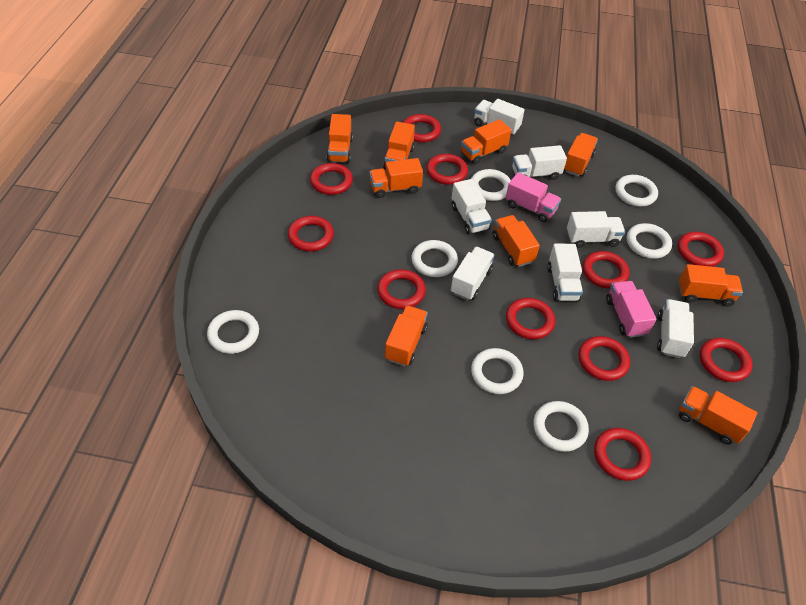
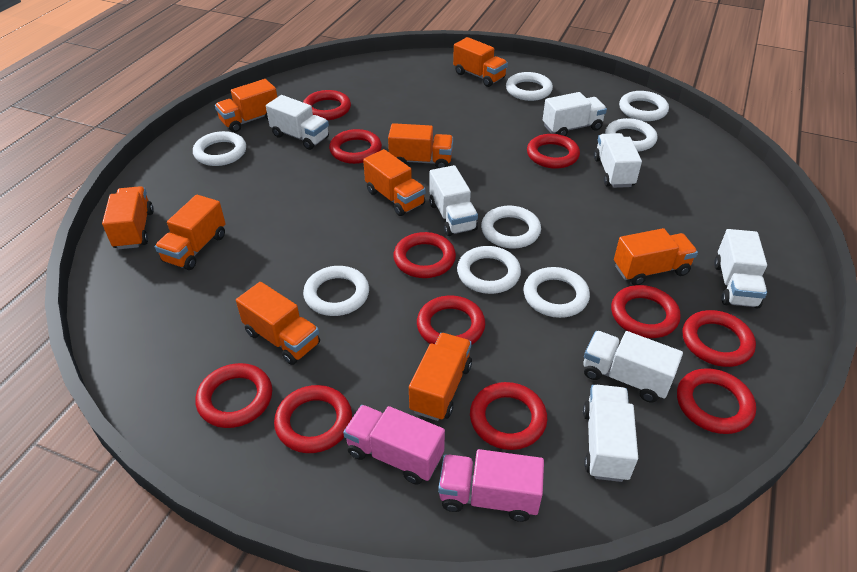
white ring: 7 -> 8

